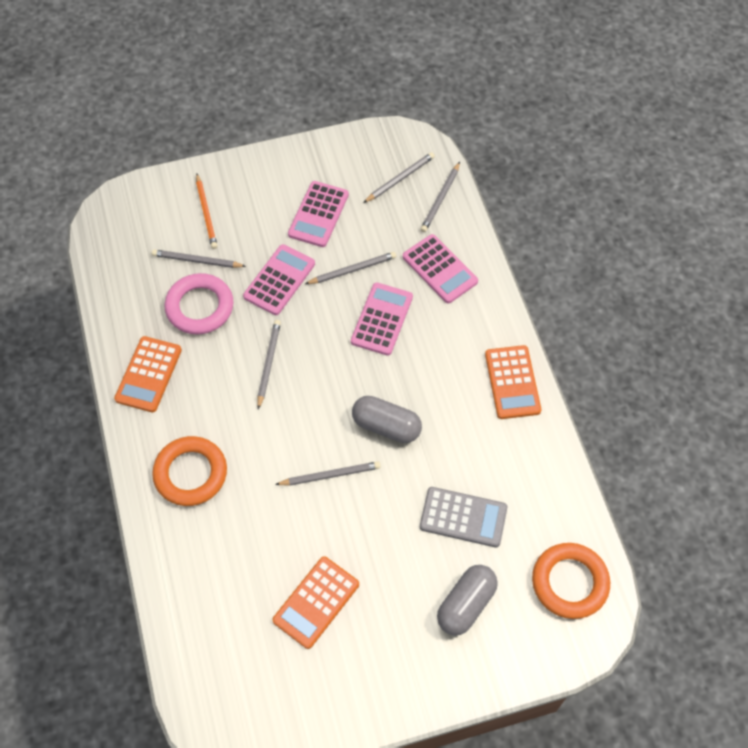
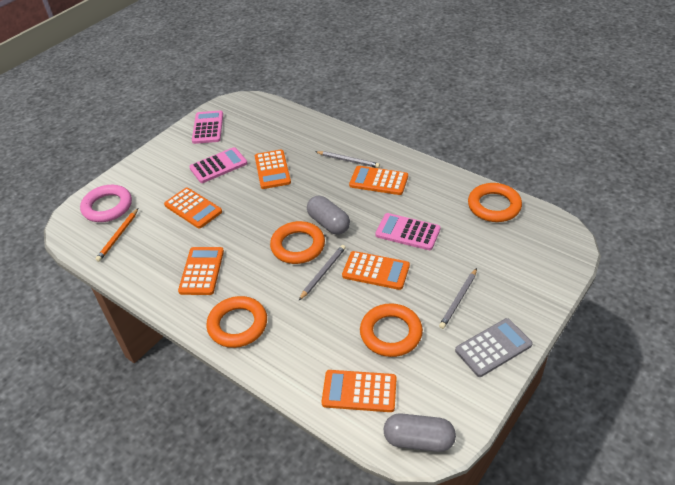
grey pencil: 6 -> 3
orange calculator: 3 -> 6
orange ring: 2 -> 4
pink calculator: 4 -> 3

